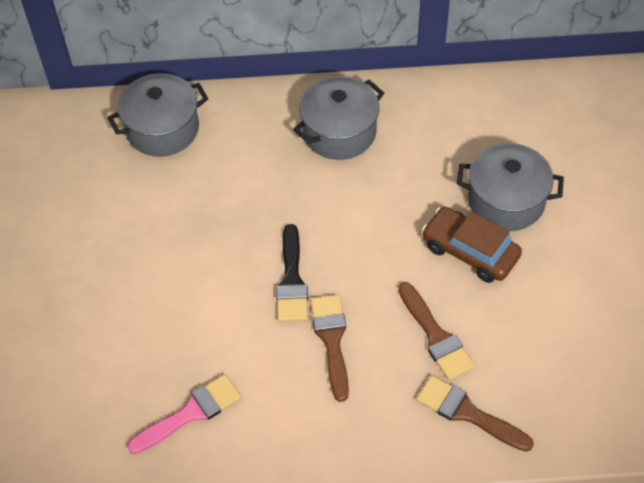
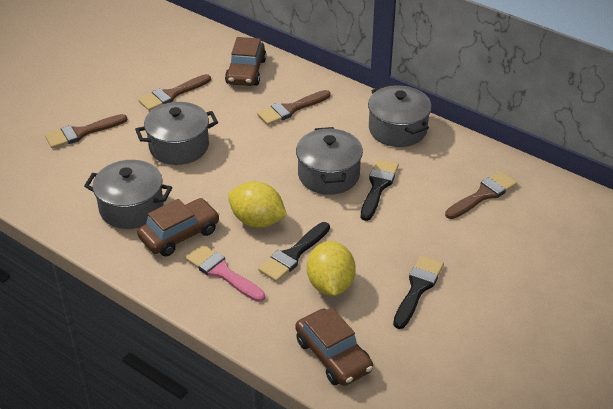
black brush: 1 -> 3
brown brush: 3 -> 4
brown car: 1 -> 3
grey pot: 3 -> 4
yellow lemon: 0 -> 2

